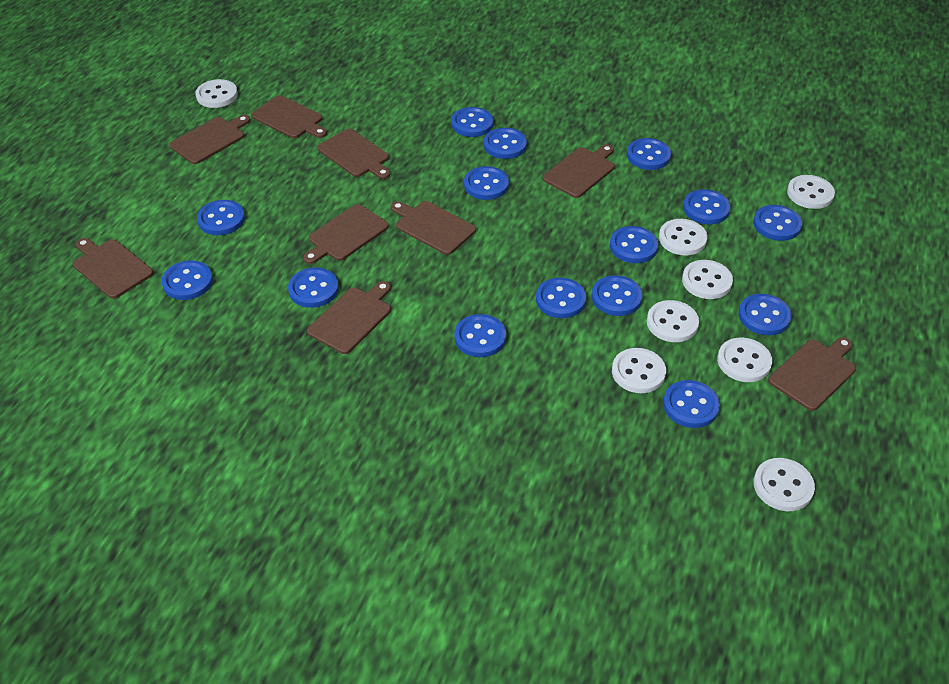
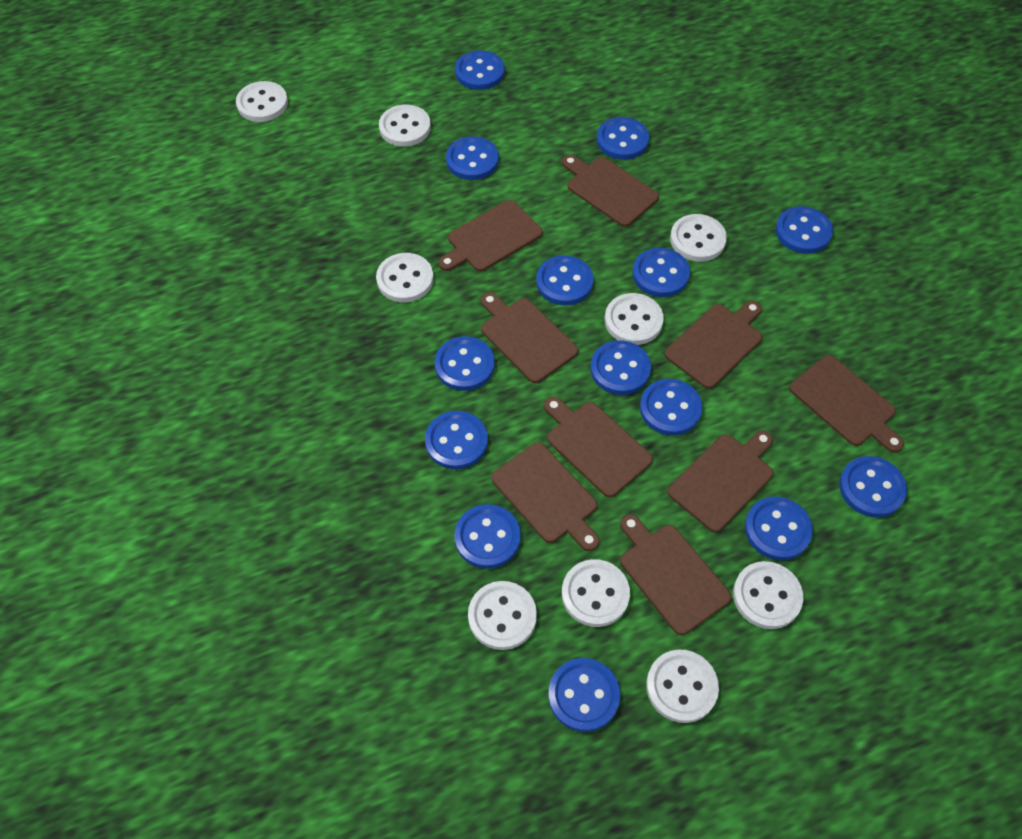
blue button: 15 -> 14
white button: 8 -> 9

